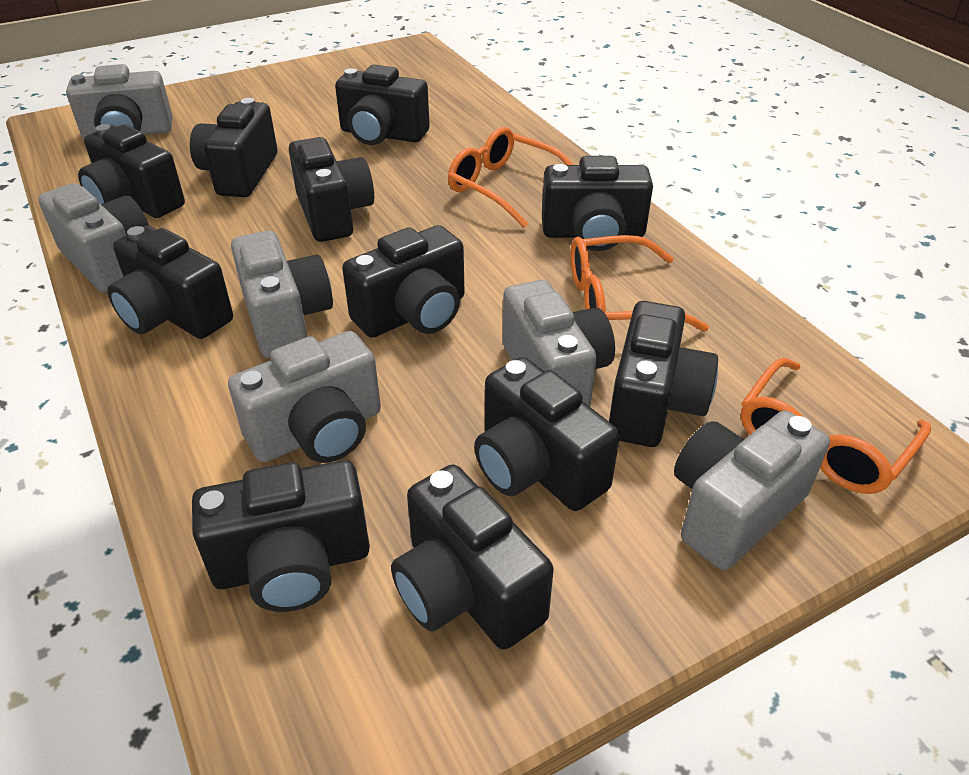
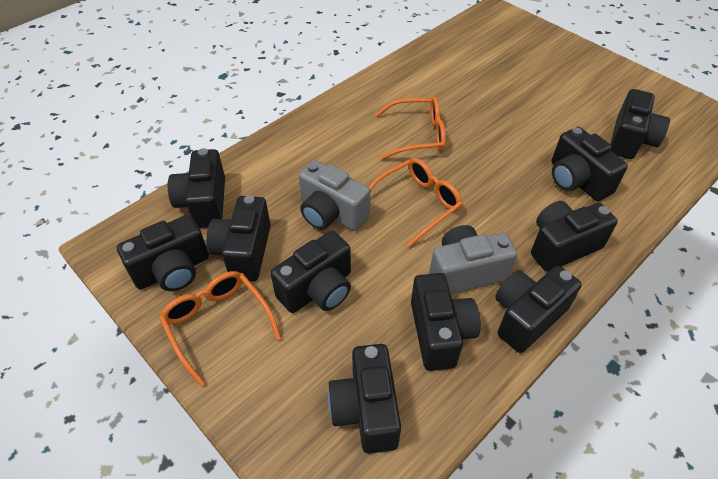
black camera: 11 -> 10
grey camera: 6 -> 2

